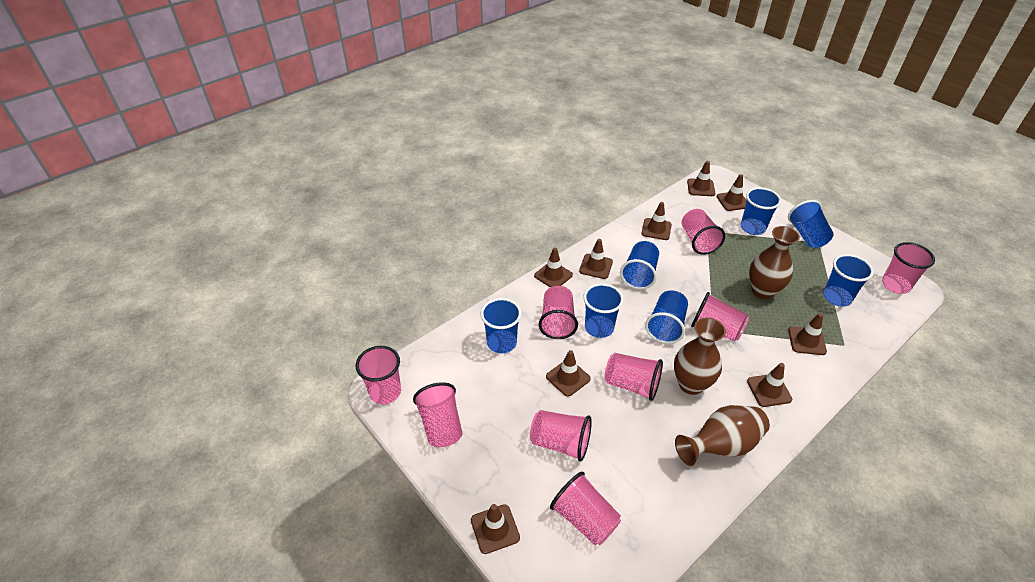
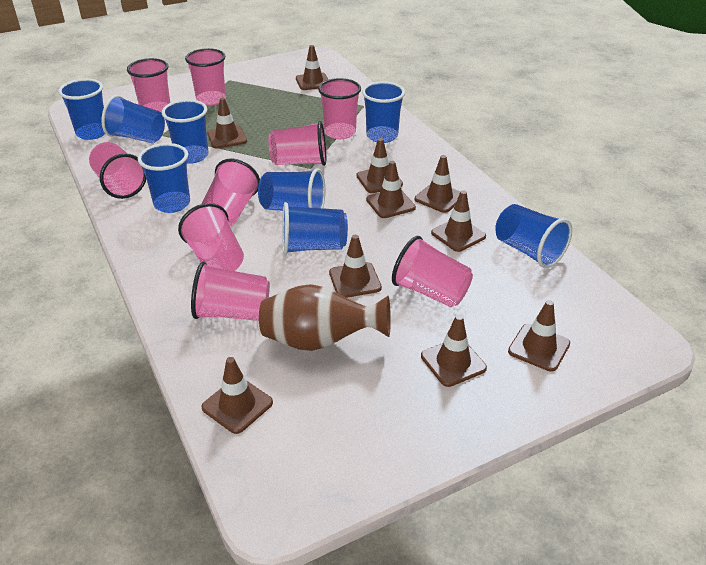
blue cup: 7 -> 8
brown traffic cone: 9 -> 10
brown vase: 3 -> 1

